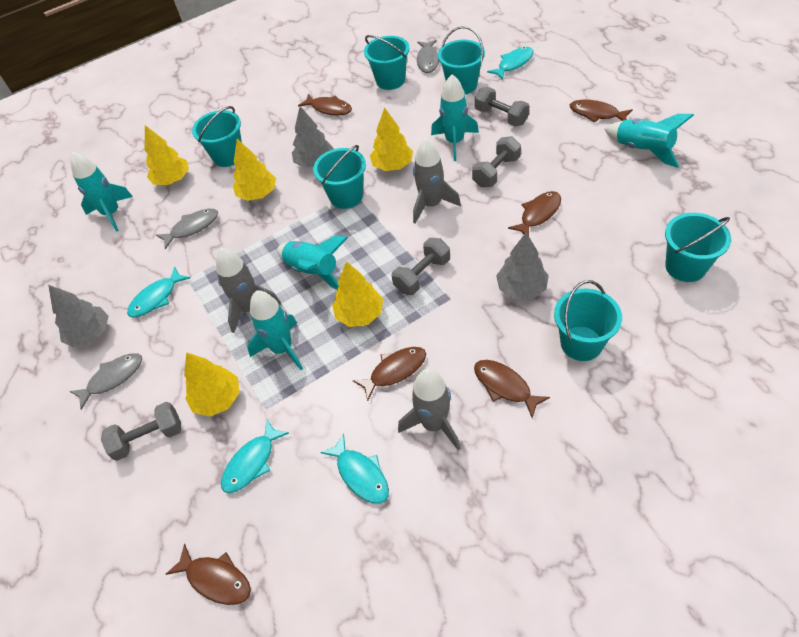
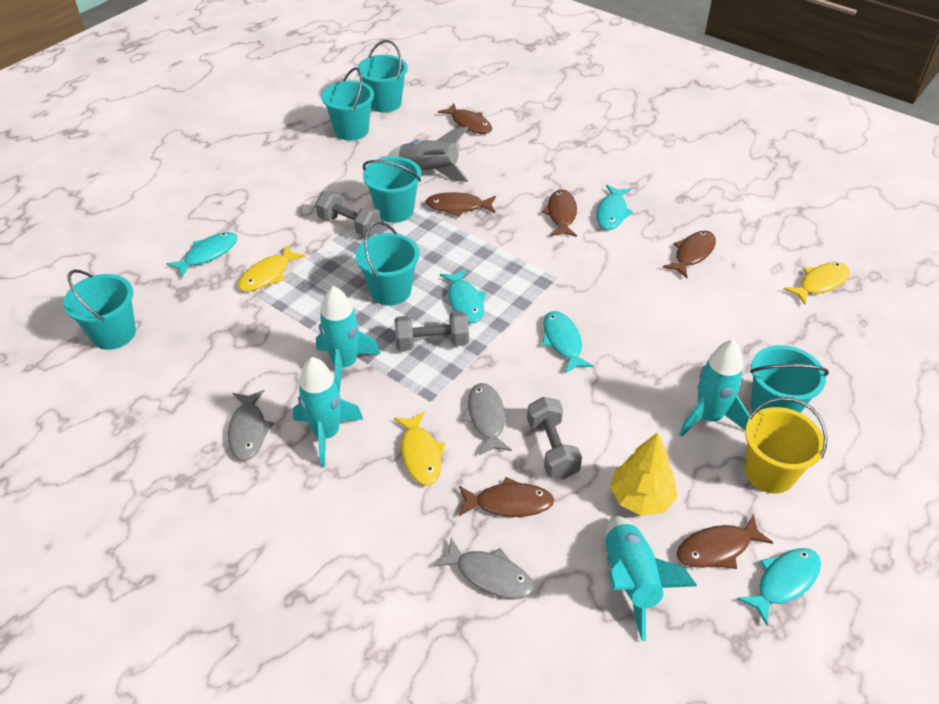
grey dumbbell: 4 -> 3
grey rocket: 3 -> 1
grey tree: 3 -> 0
turquoise fish: 4 -> 5
turquoise rocket: 5 -> 4
yellow bucket: 0 -> 1
yellow fish: 0 -> 3
yellow tree: 5 -> 1

